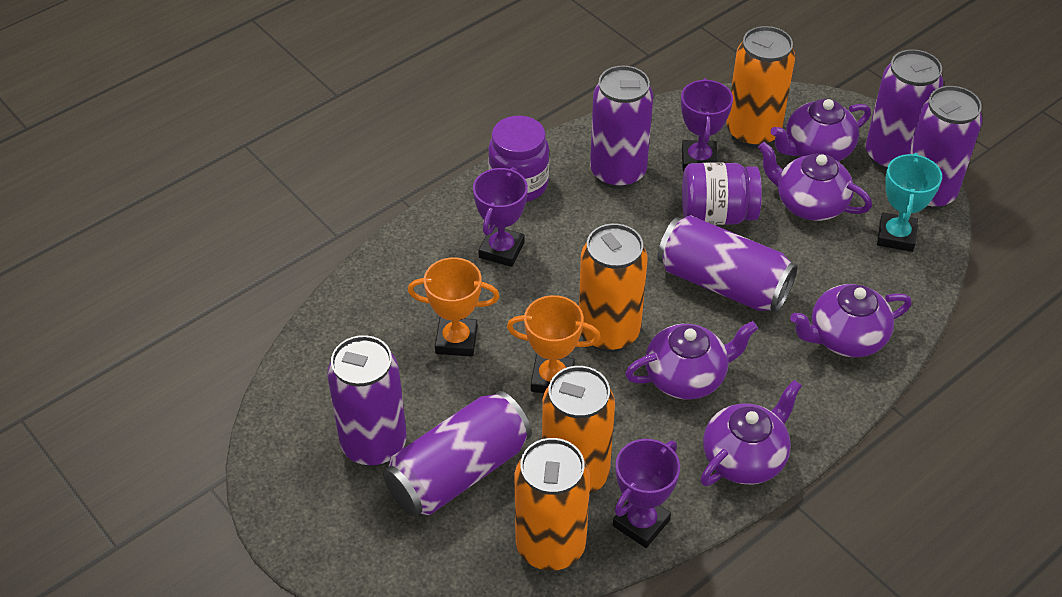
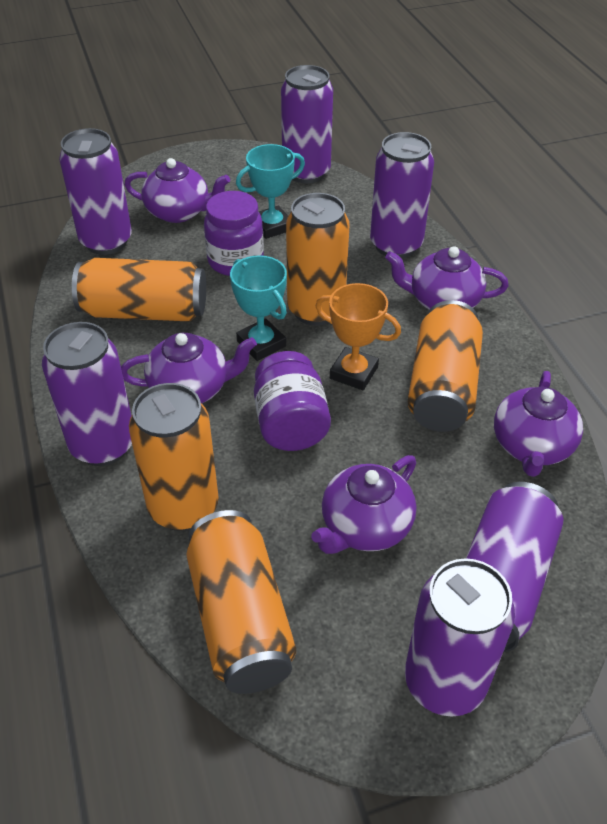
orange can: 4 -> 5
orange trophy: 2 -> 1
purple trophy: 3 -> 0
turquoise trophy: 1 -> 2

